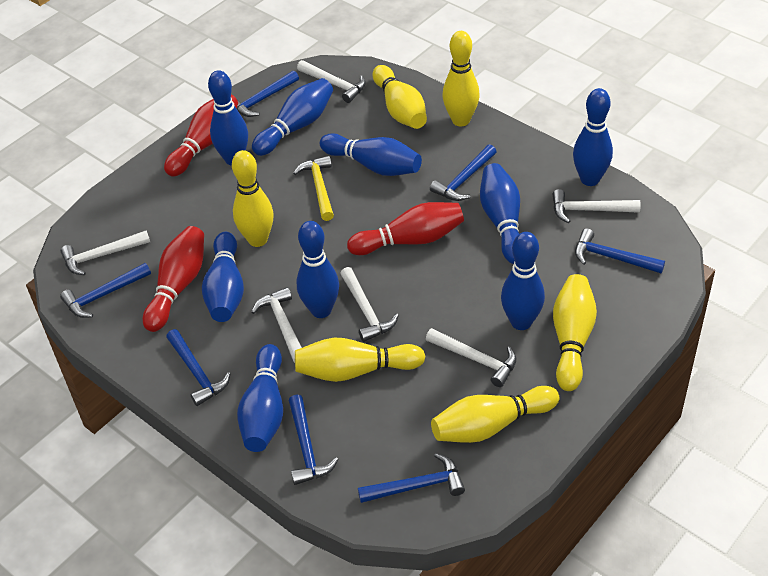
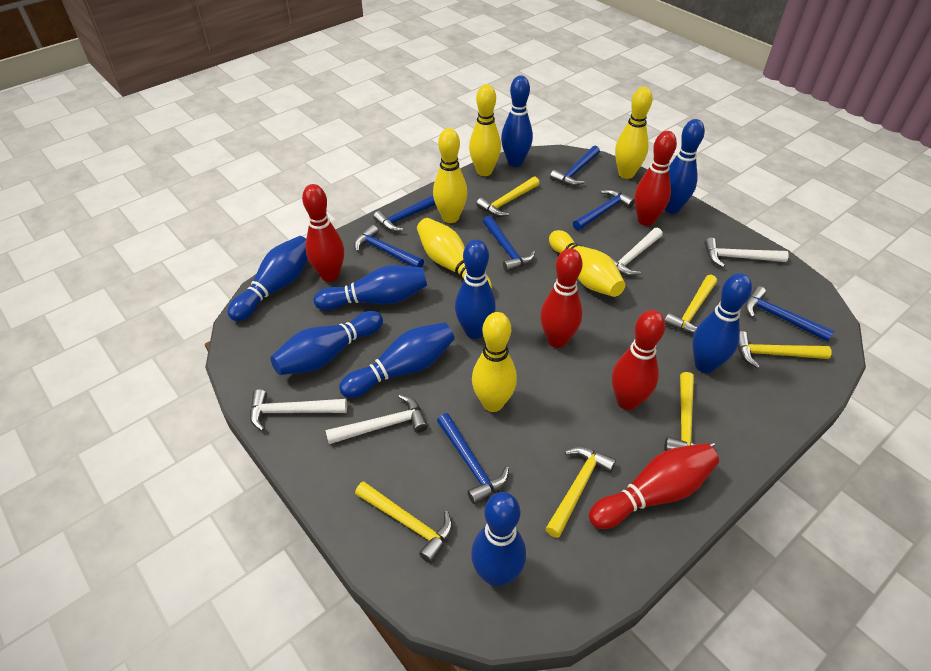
red bowling pin: 3 -> 5
white hammer: 6 -> 4
yellow hammer: 1 -> 6

